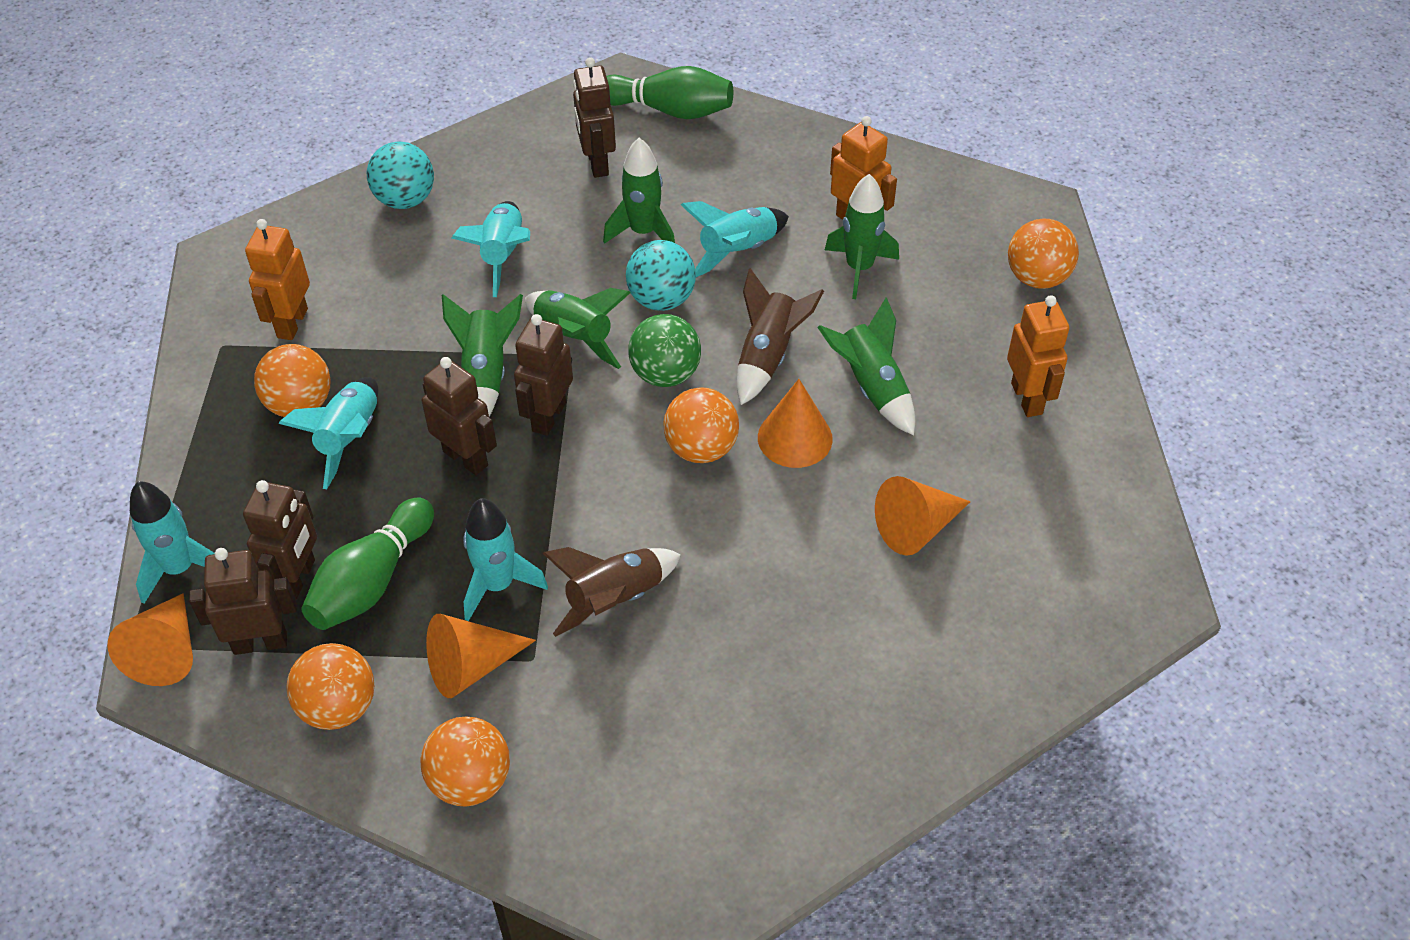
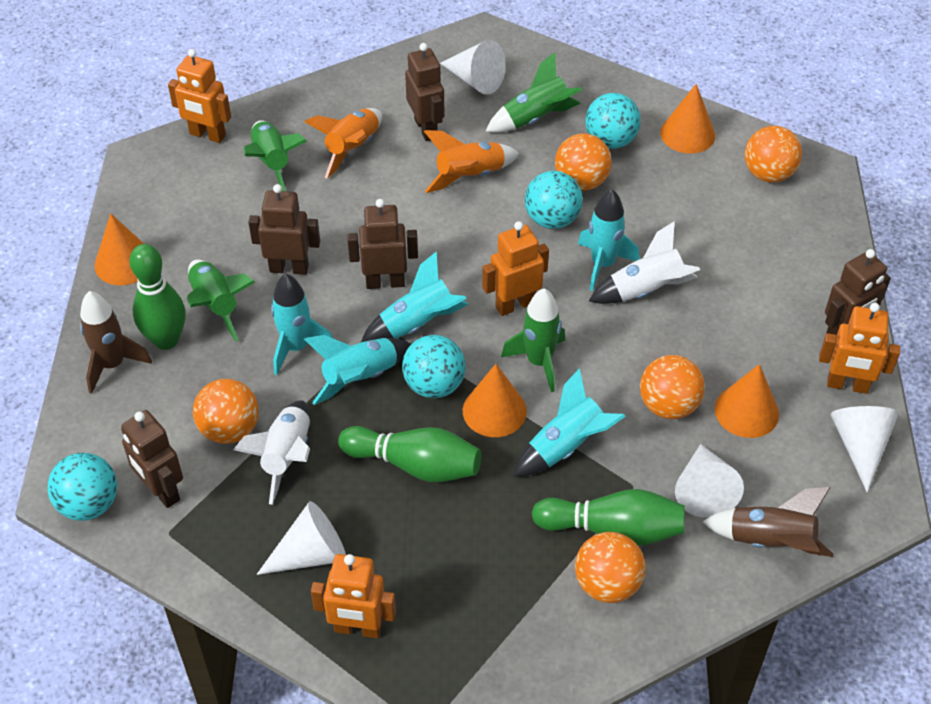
green ball: 1 -> 0
green bowling pin: 2 -> 3
green rocket: 5 -> 4
orange robot: 3 -> 4
orange rocket: 0 -> 2
turquoise ball: 2 -> 4
white cone: 0 -> 4
white rocket: 0 -> 2

